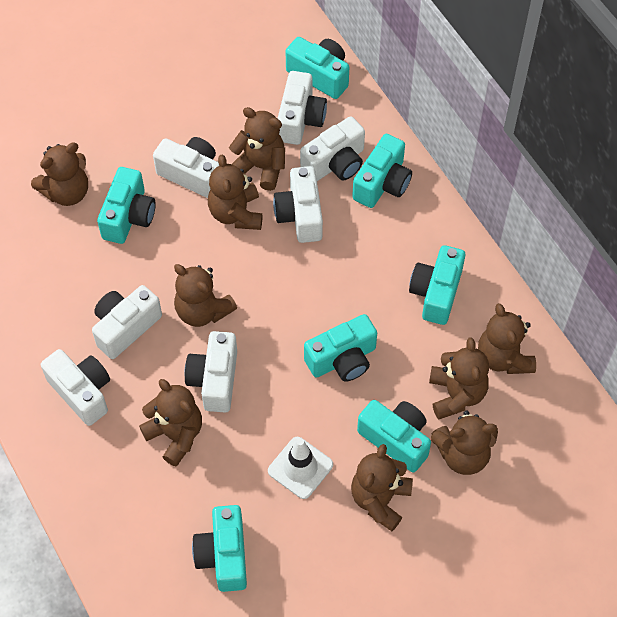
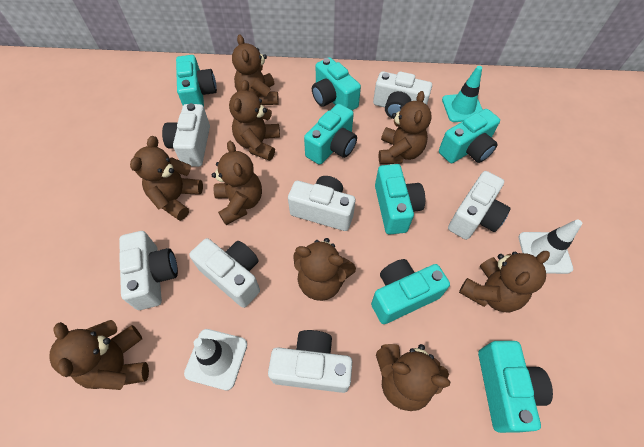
turquoise traffic cone: 0 -> 1
white traffic cone: 1 -> 2

